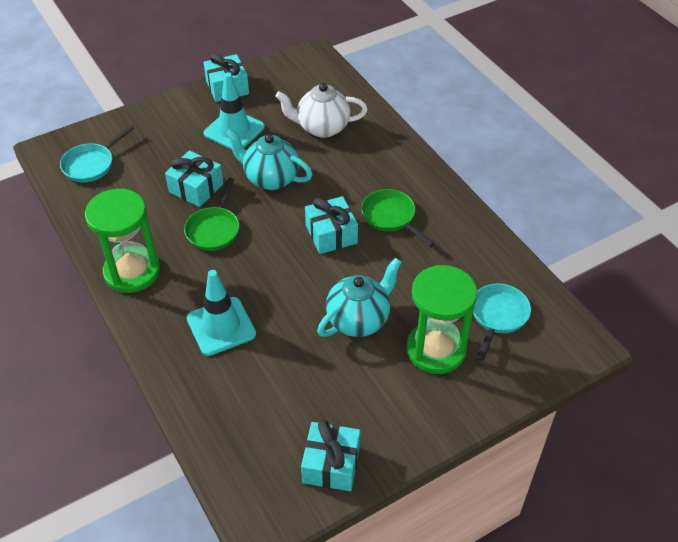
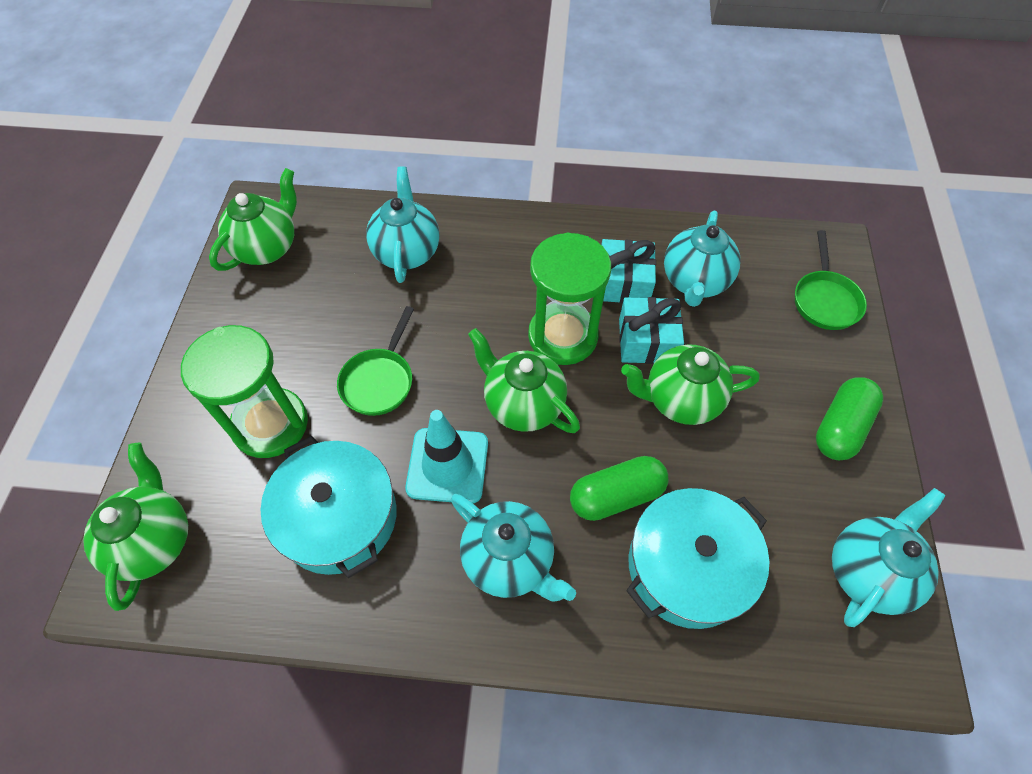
green capsule: 0 -> 2
green teapot: 0 -> 4
turquoise gift: 4 -> 2
turquoise pan: 2 -> 0
turquoise pot: 0 -> 2
turquoise teapot: 2 -> 4
turquoise traffic cone: 2 -> 1
white teapot: 1 -> 0

